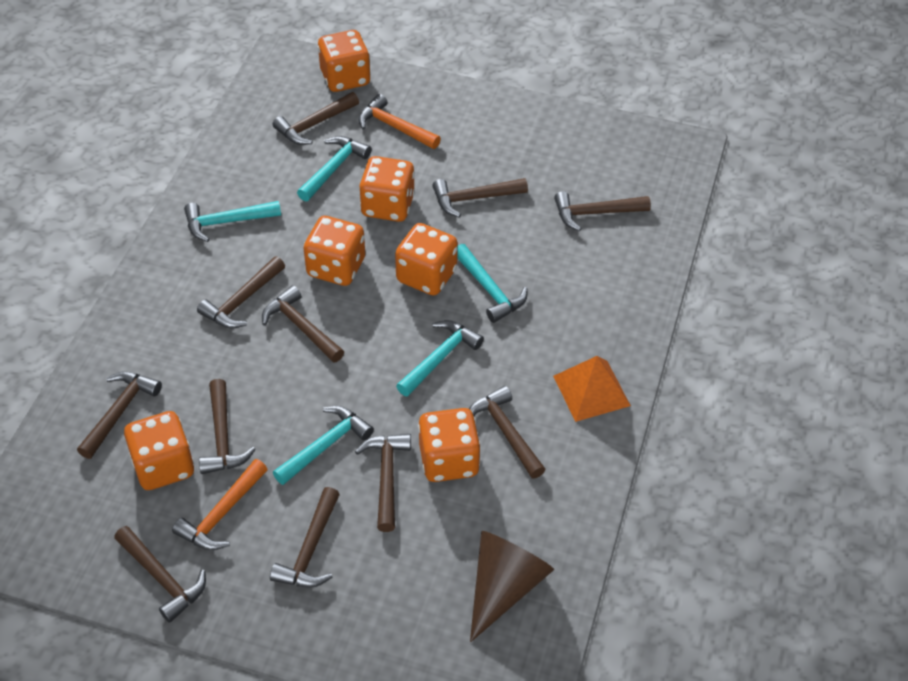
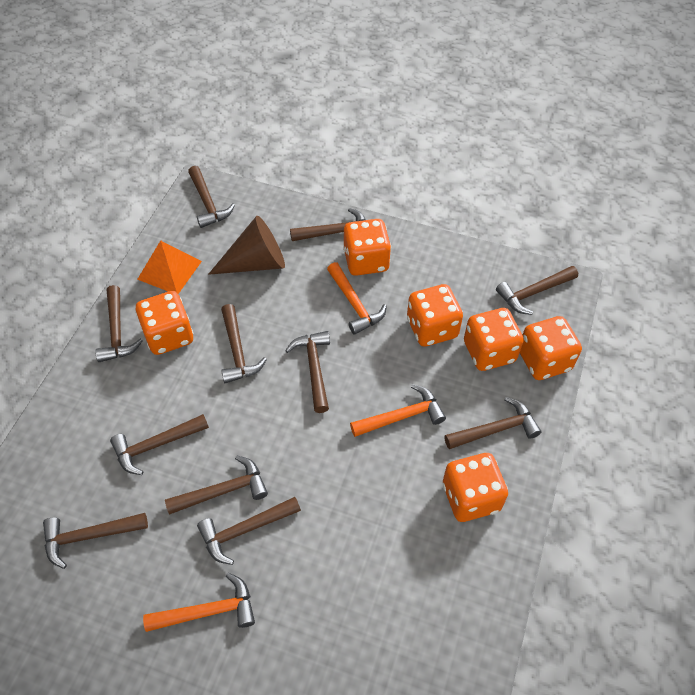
orange hammer: 2 -> 3
turquoise hammer: 5 -> 0

